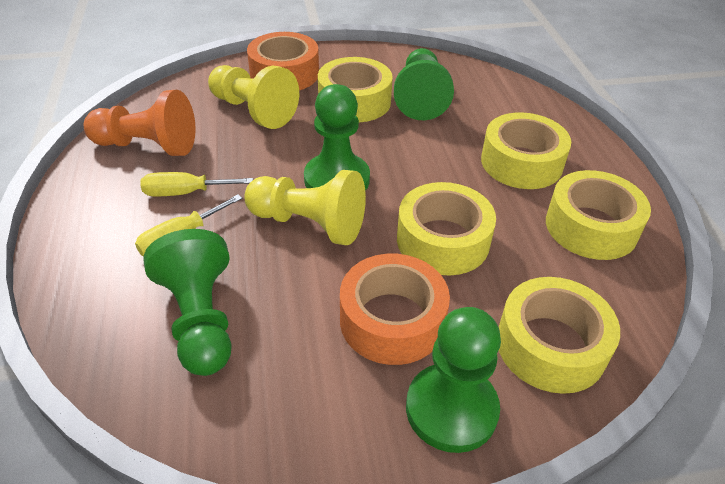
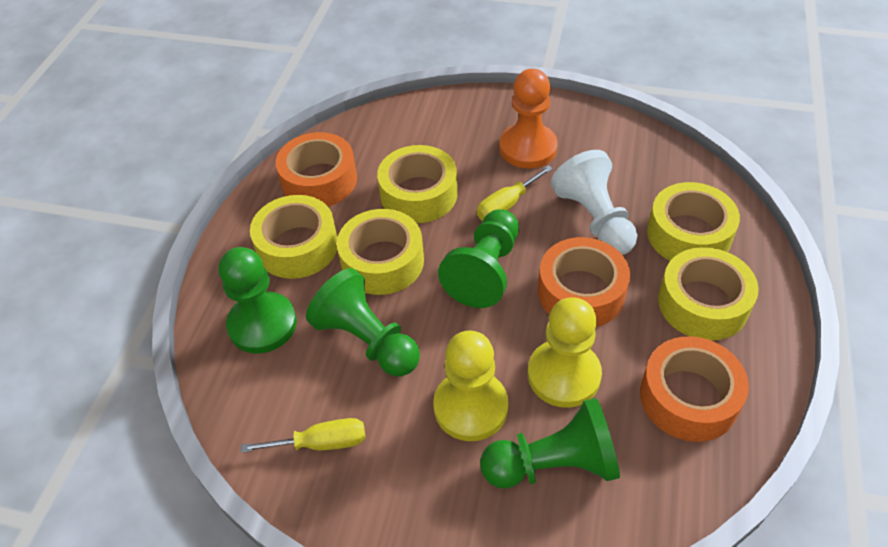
orange tape: 2 -> 3
white pawn: 0 -> 1

